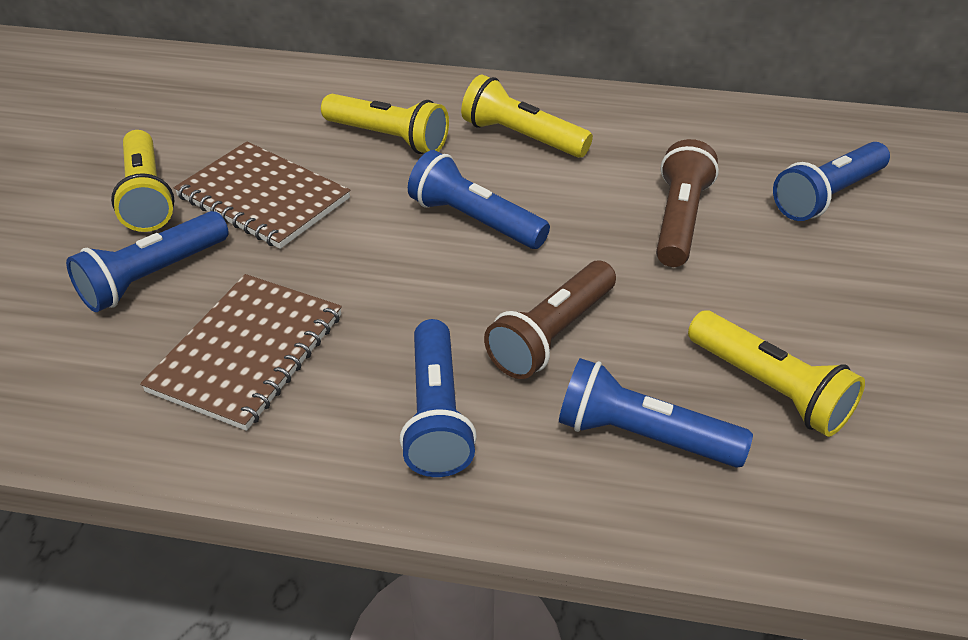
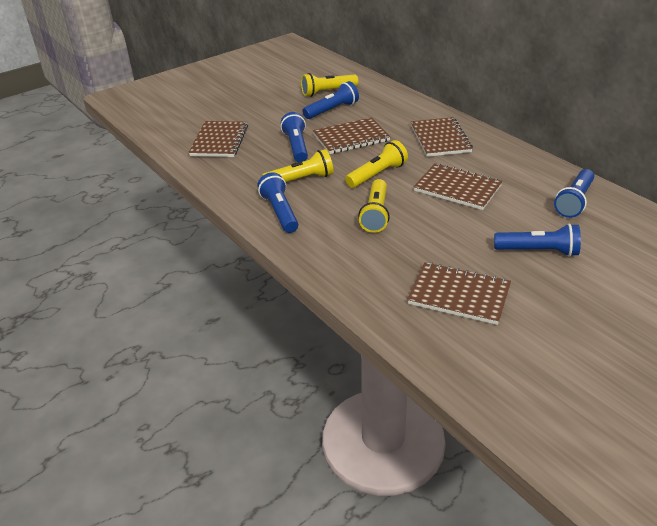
brown flashlight: 2 -> 0
brown notebook: 2 -> 5

